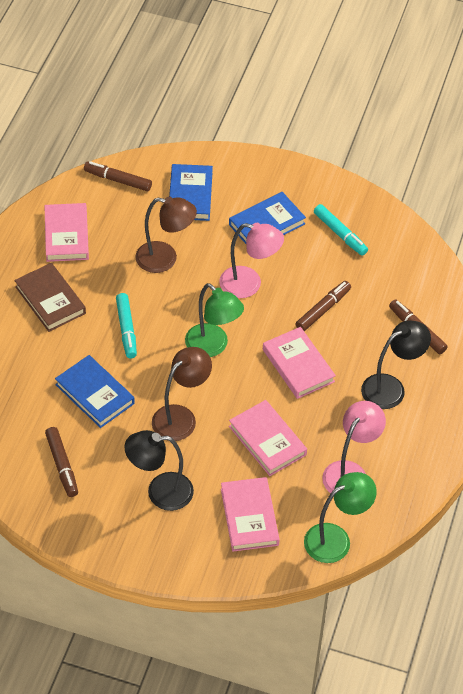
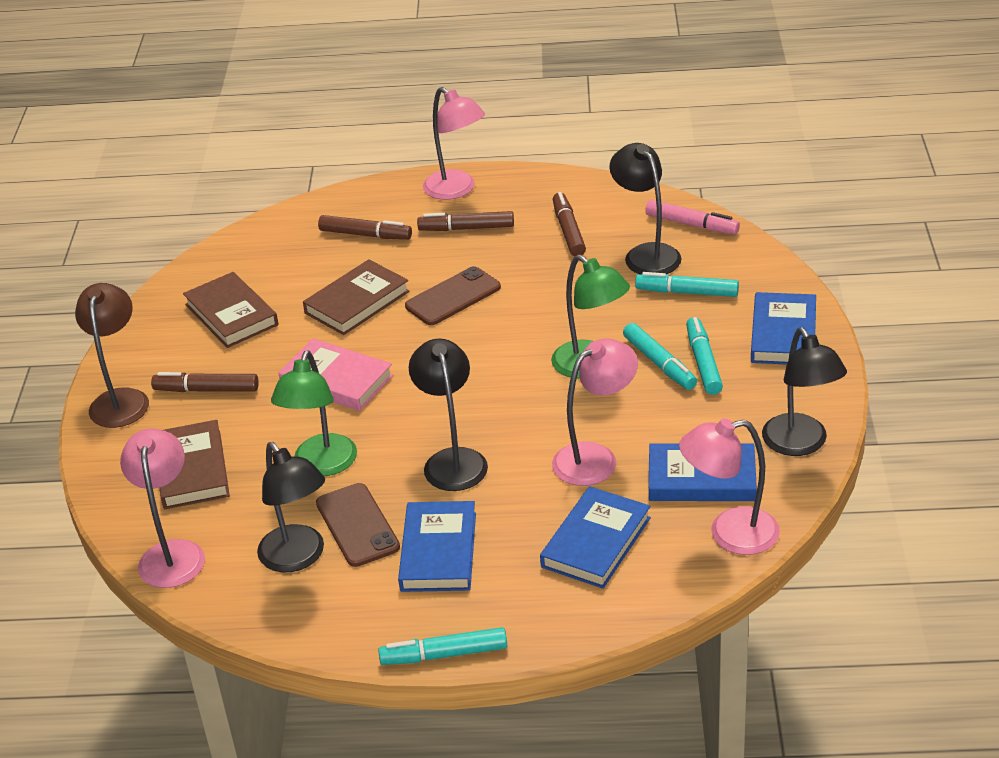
black lamp: 2 -> 4
blue book: 3 -> 4
brown book: 1 -> 3
brown lamp: 2 -> 1
brown phone: 0 -> 2
pink book: 4 -> 1
pink lamp: 2 -> 4
pink marker: 0 -> 1
turquoise marker: 2 -> 4

